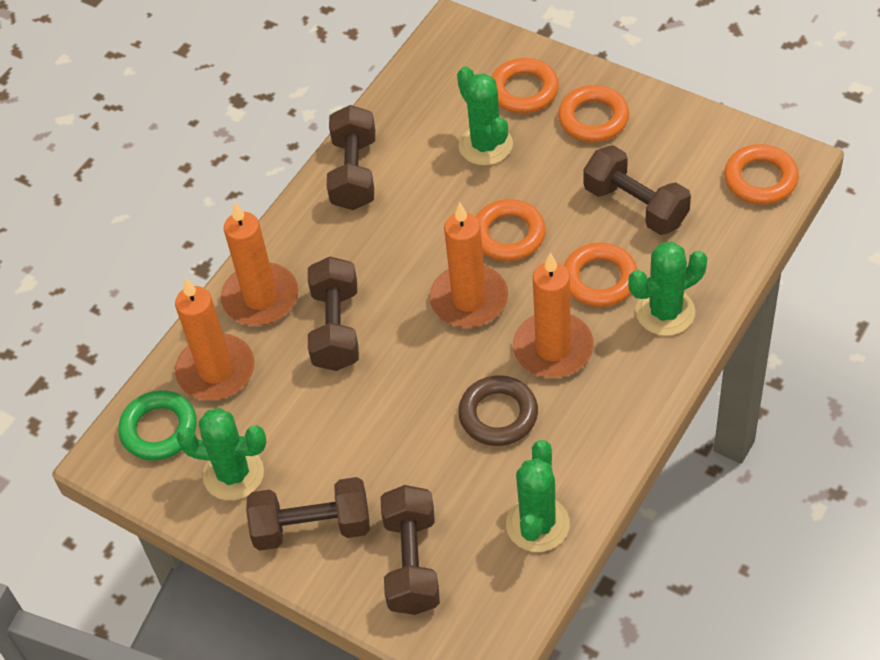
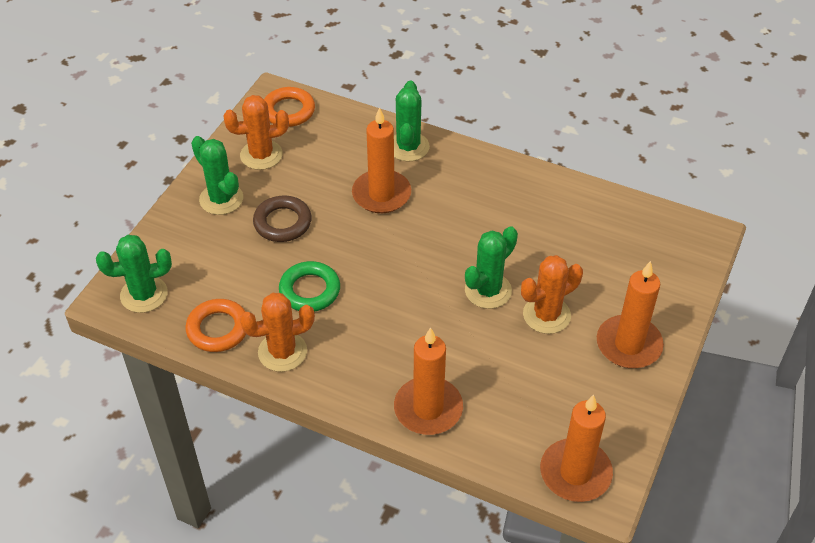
brown dumbbell: 5 -> 0
orange cactus: 0 -> 3
orange ring: 5 -> 2

